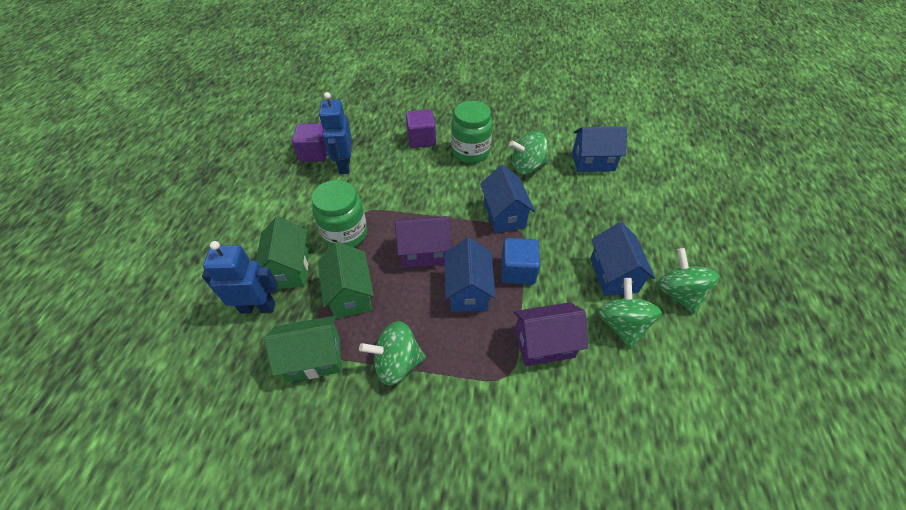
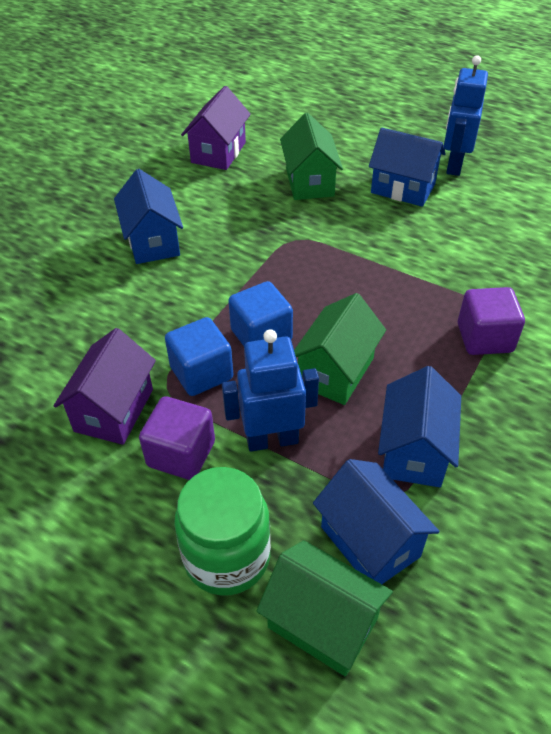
blue cube: 1 -> 2
green jar: 2 -> 1
green spinning top: 4 -> 0

